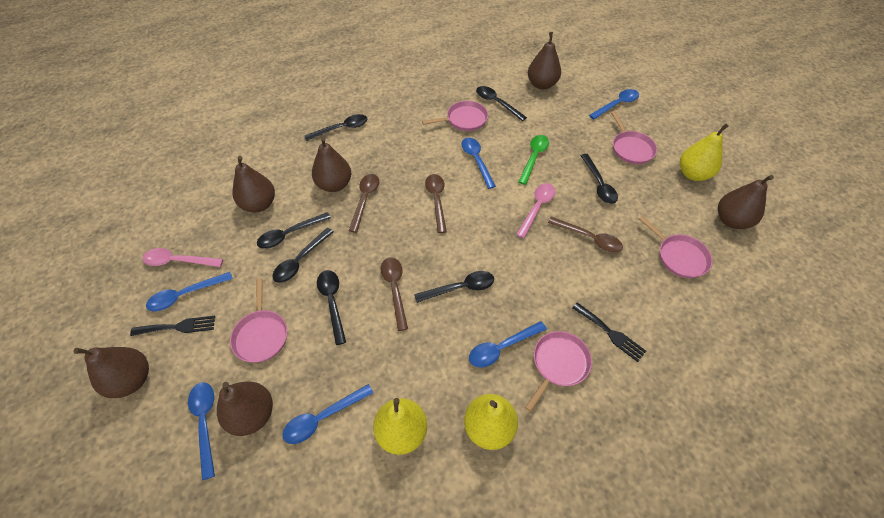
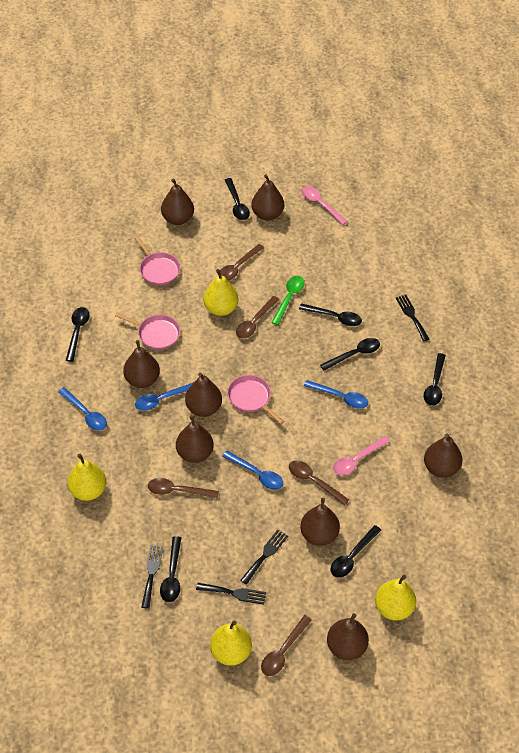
black fork: 2 -> 4
blue spoon: 6 -> 4
brown pear: 6 -> 8
brown spoon: 4 -> 5
pink pan: 5 -> 3
yellow pear: 3 -> 4

